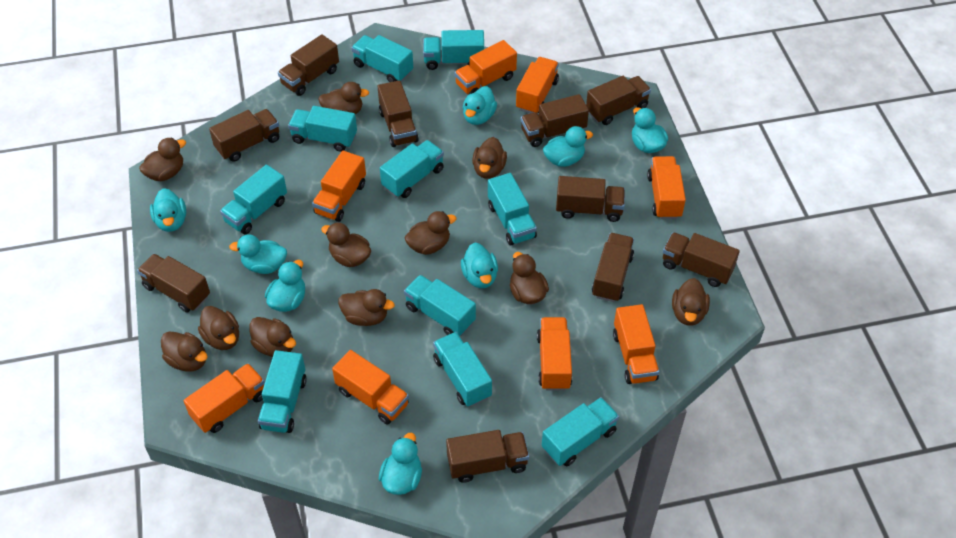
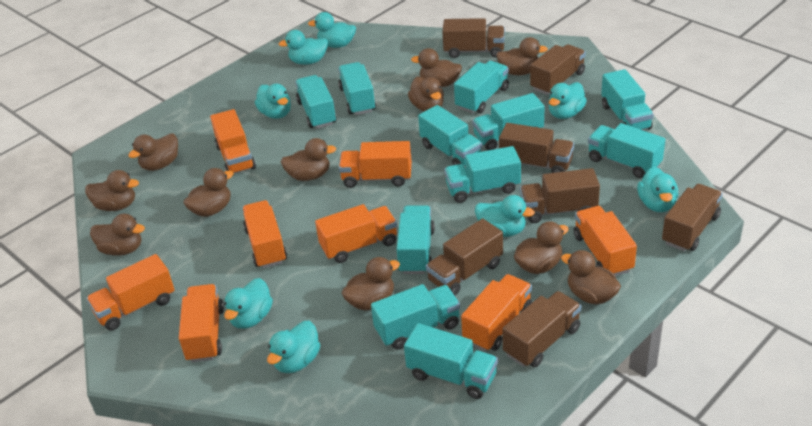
brown truck: 10 -> 7
turquoise truck: 10 -> 11

